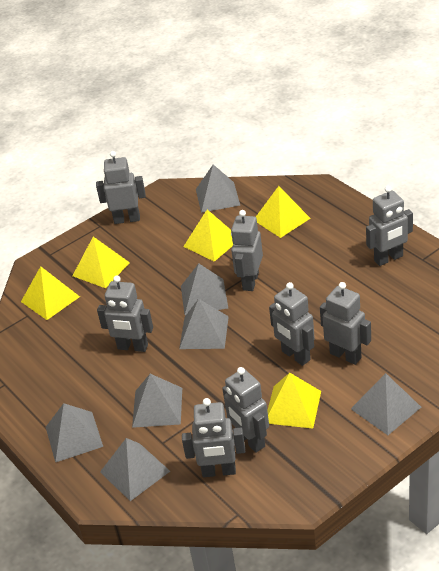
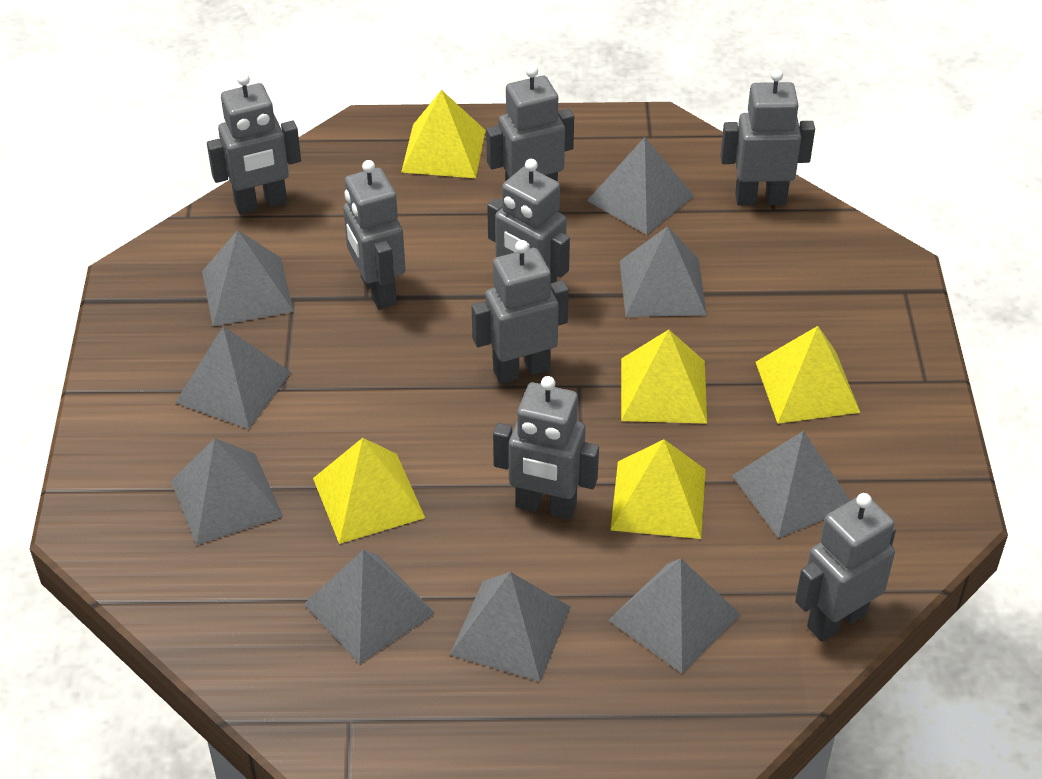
grey pyramid: 7 -> 9

